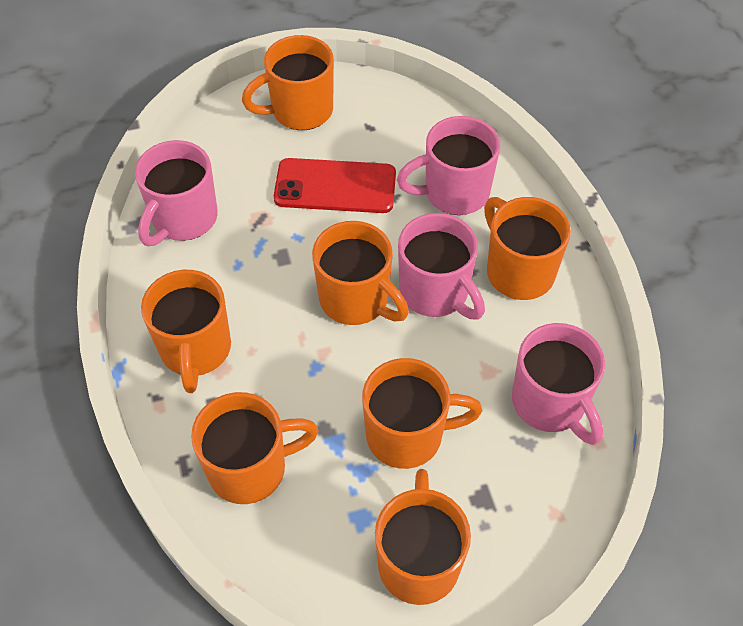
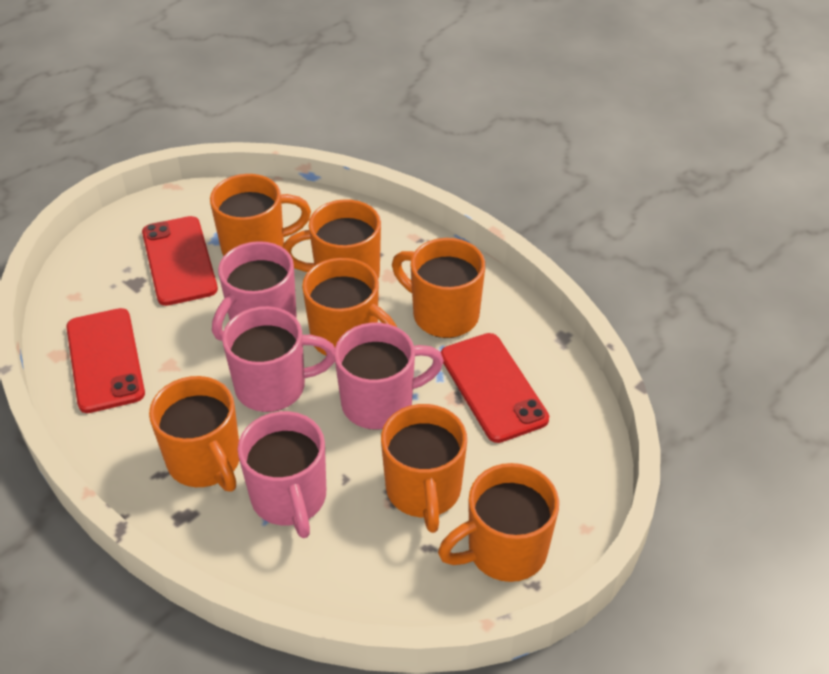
red phone: 1 -> 3

